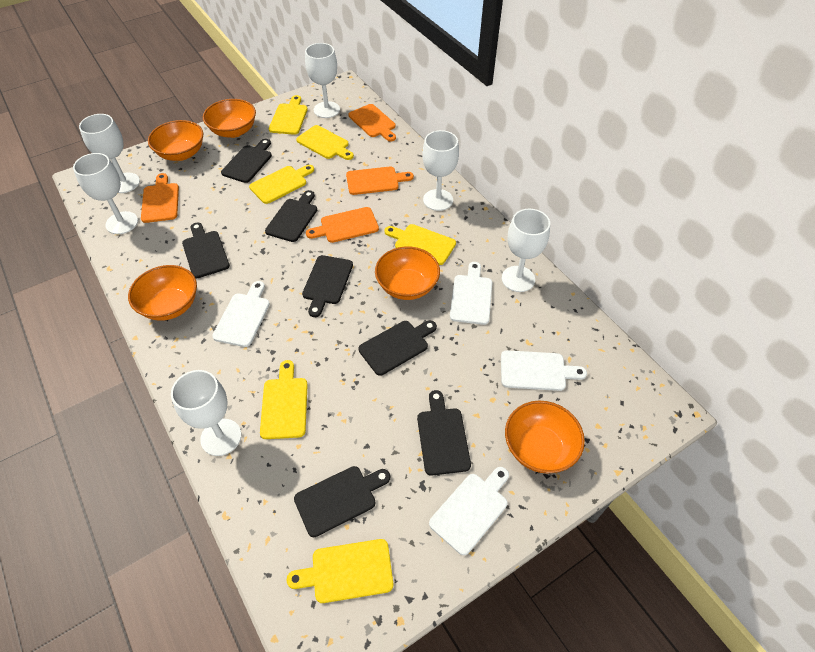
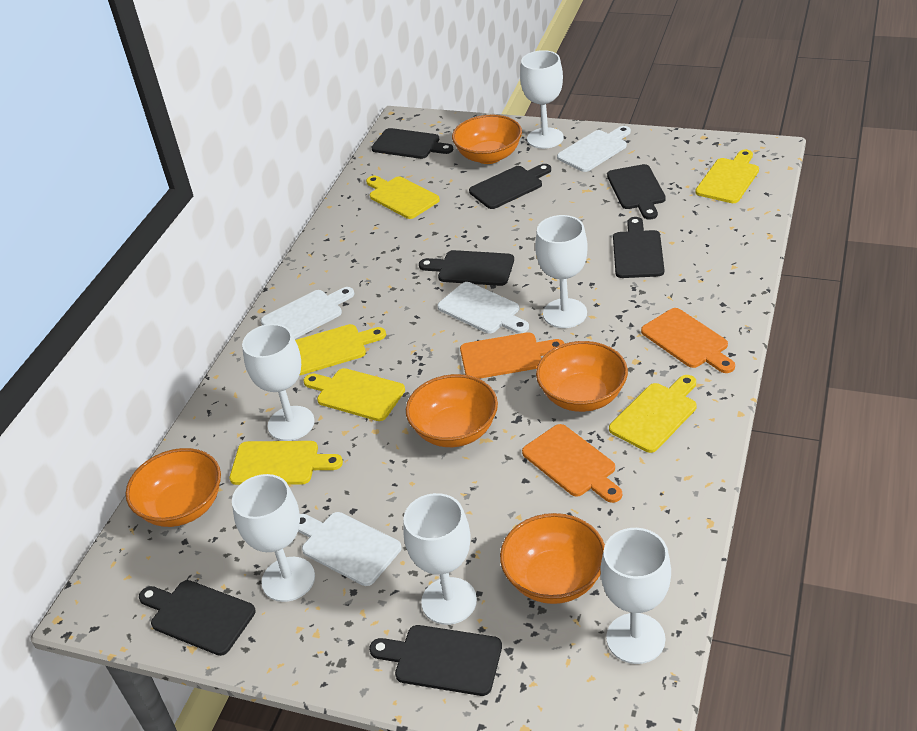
orange cutting board: 4 -> 3

